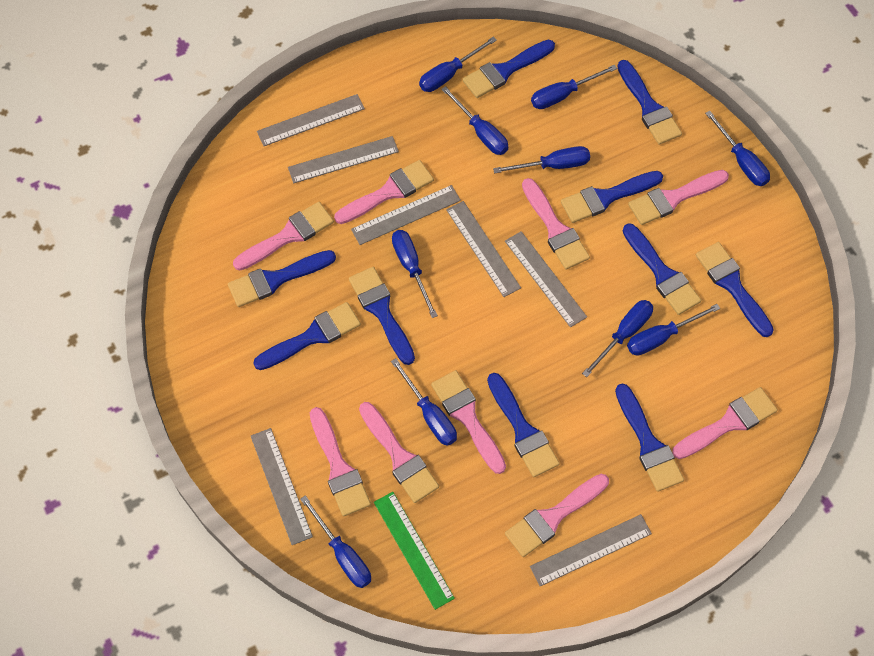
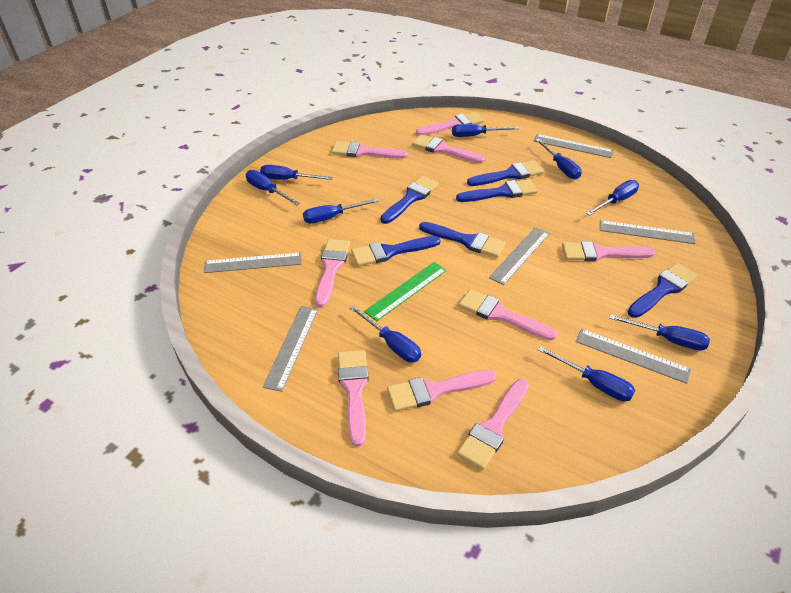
blue brush: 10 -> 6
blue screwdriver: 10 -> 9
grey ruler: 7 -> 6

